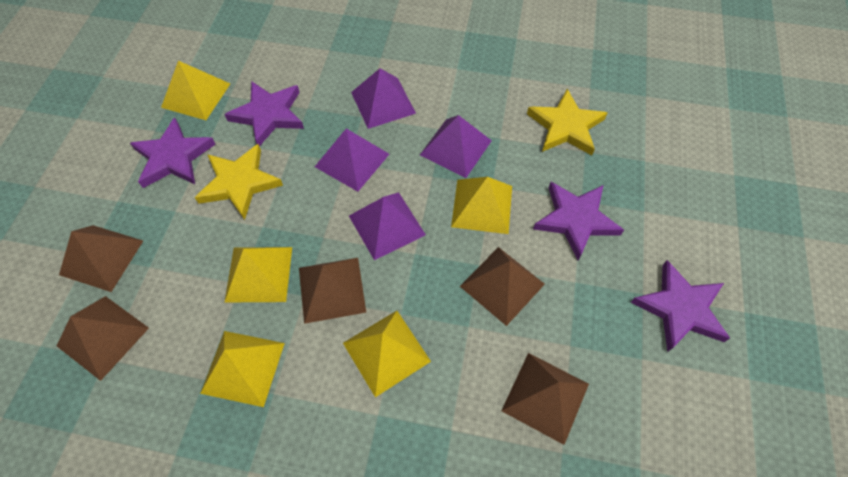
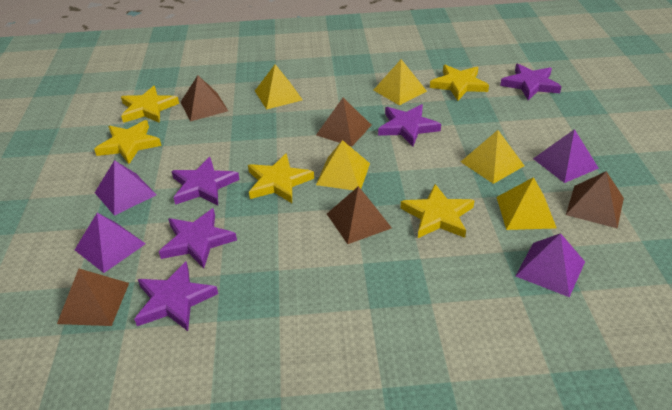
purple star: 4 -> 5
yellow star: 2 -> 5

